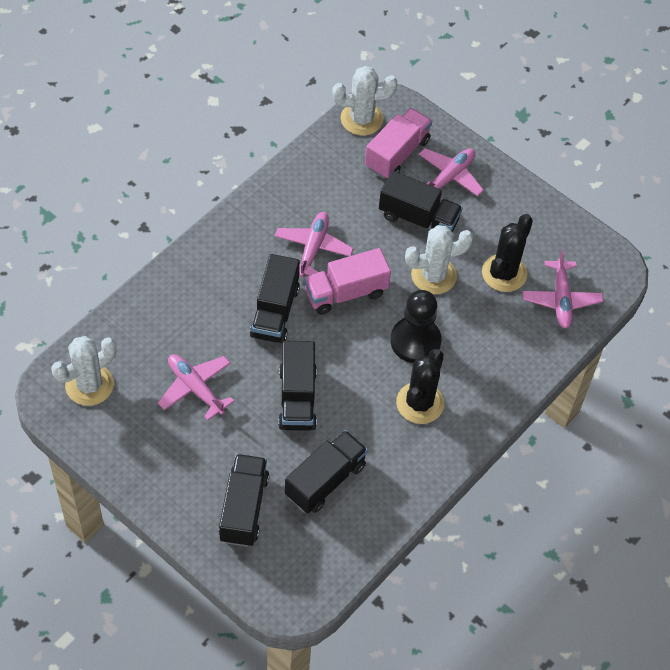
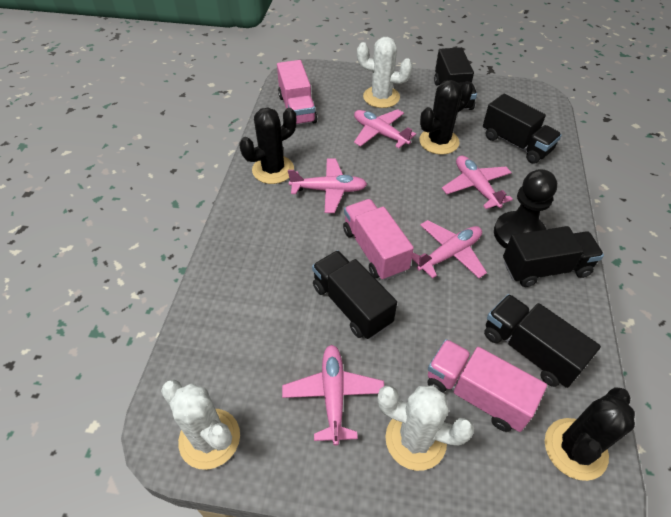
black cactus: 2 -> 3
pink plane: 4 -> 5
pink truck: 2 -> 3

